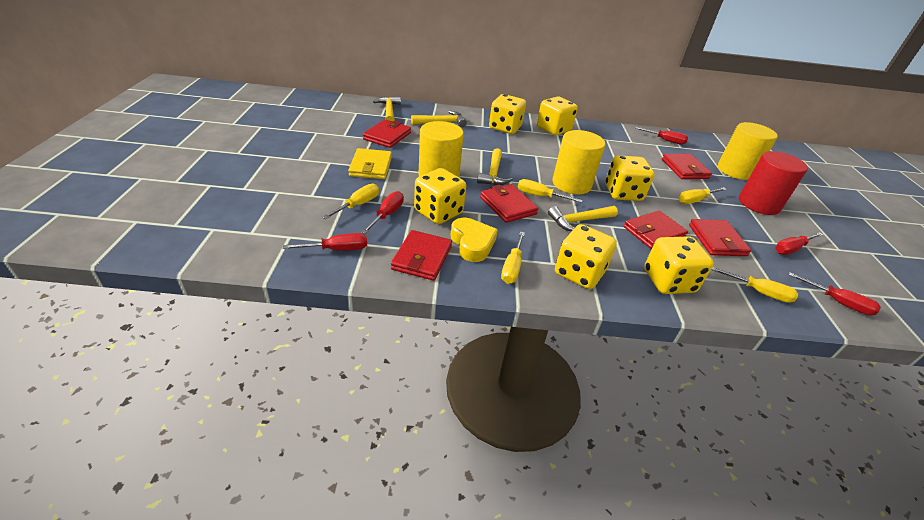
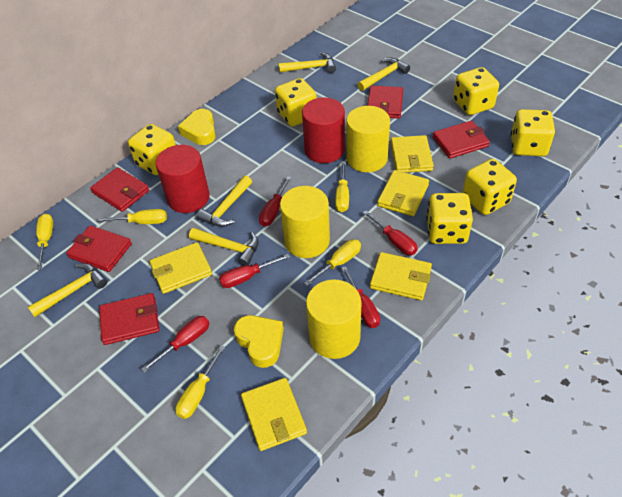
red cylinder: 1 -> 2
red wallet: 6 -> 5
yellow hammer: 4 -> 5
yellow heart: 1 -> 2
yellow wallet: 1 -> 5

